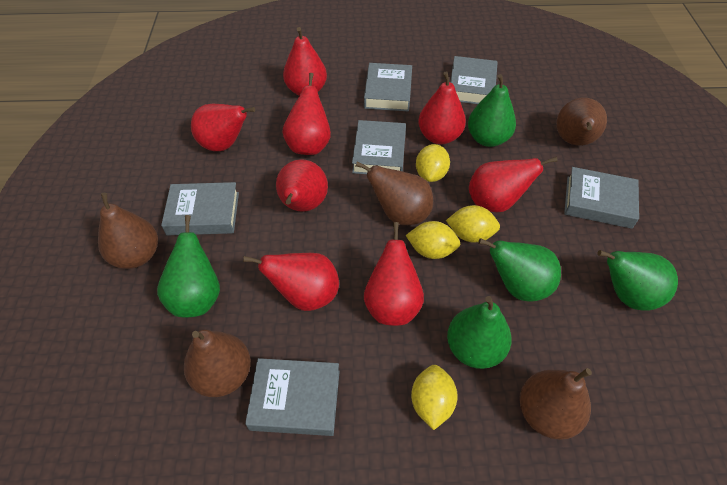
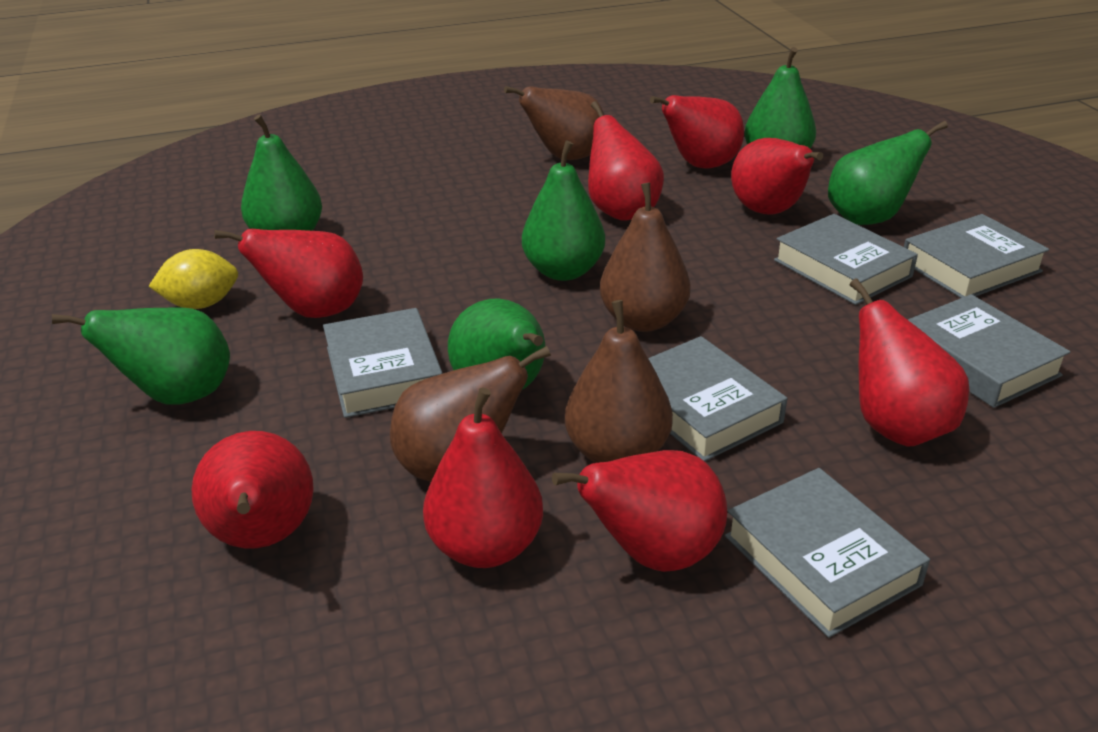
brown pear: 5 -> 4
green pear: 5 -> 6
yellow lemon: 4 -> 1

